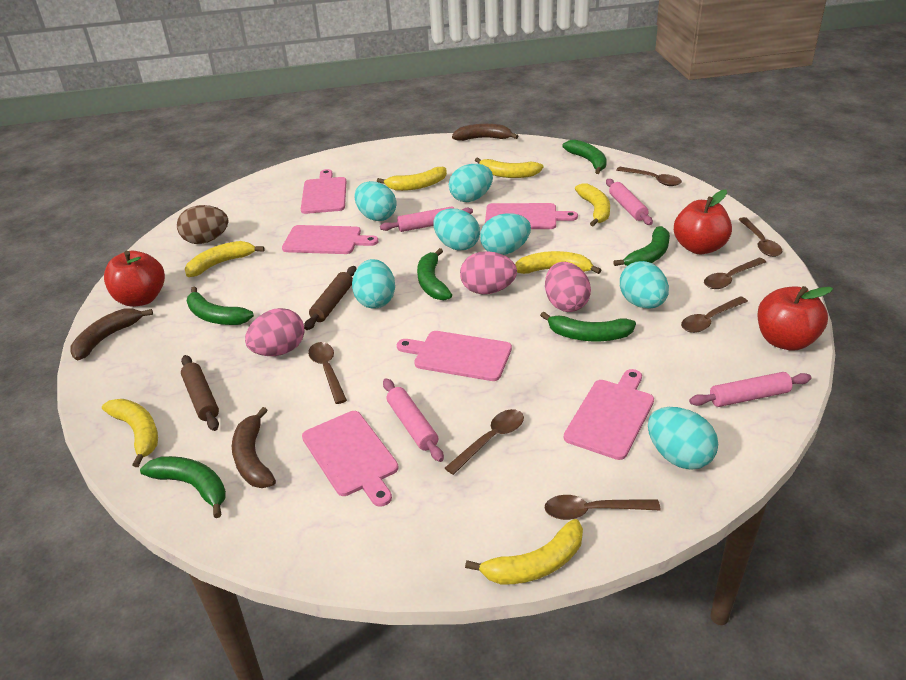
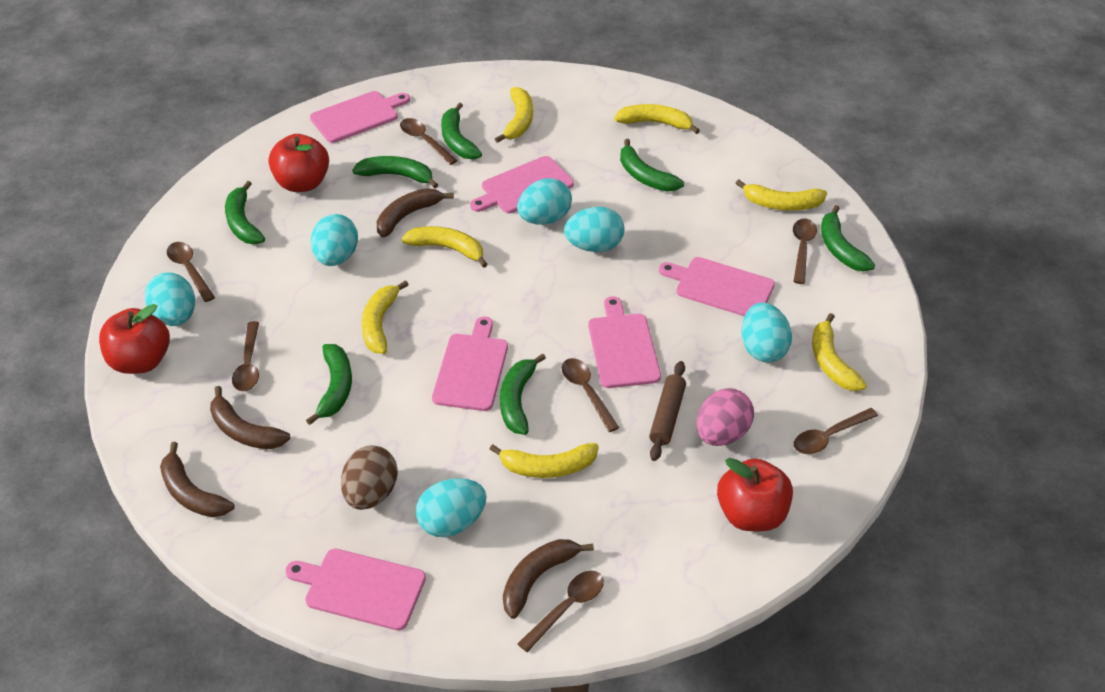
brown banana: 3 -> 4
brown rolling pin: 2 -> 1
green banana: 6 -> 7
pink egg: 3 -> 1
pink rolling pin: 4 -> 0
turquoise egg: 7 -> 6

